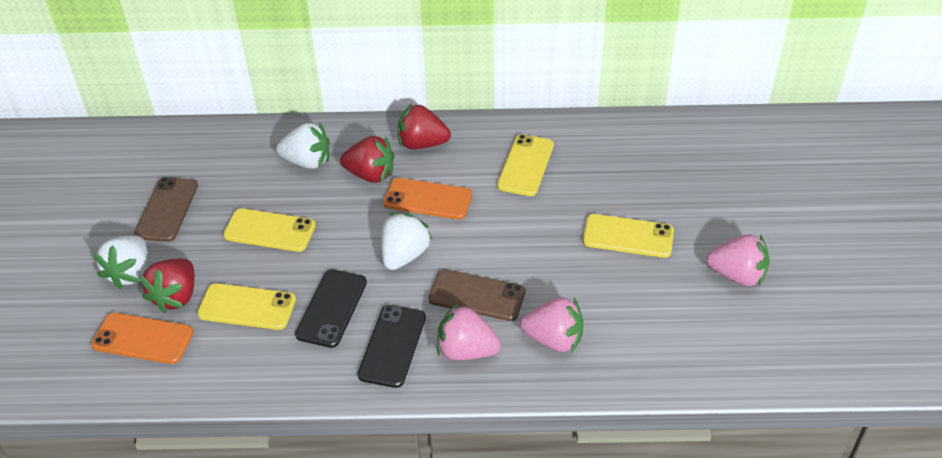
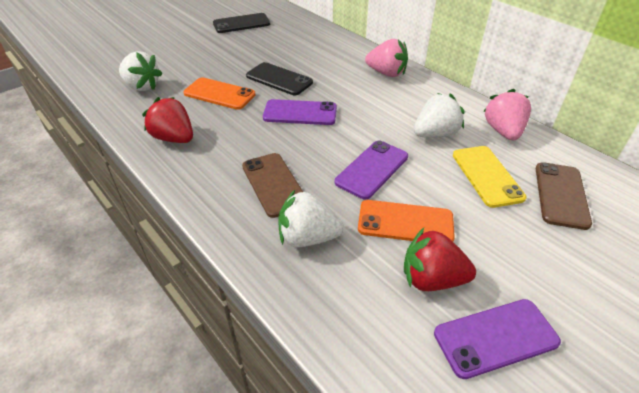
pink strawberry: 3 -> 2
purple phone: 0 -> 3
red strawberry: 3 -> 2
yellow phone: 4 -> 1

